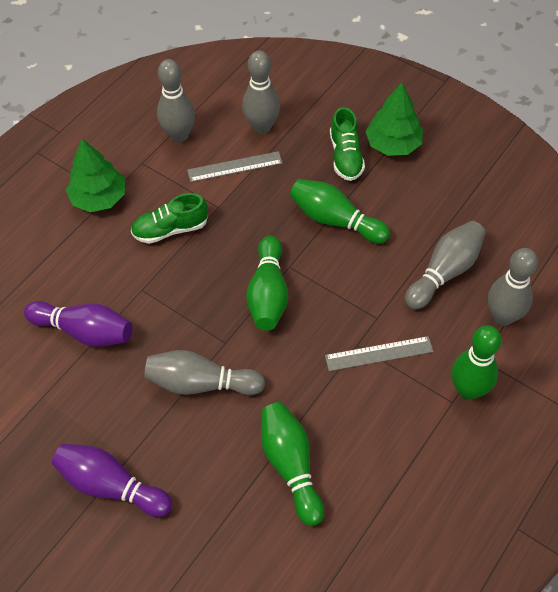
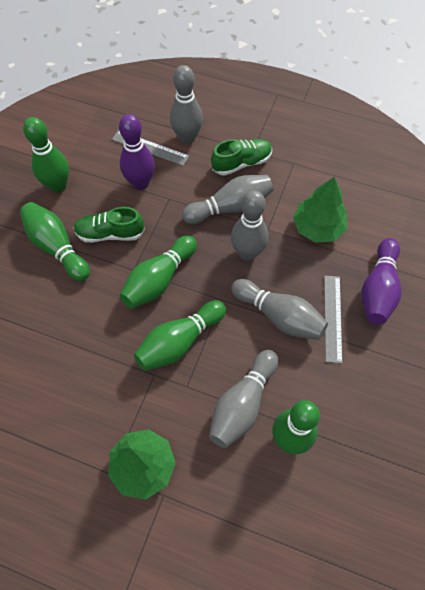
green bowling pin: 4 -> 5

